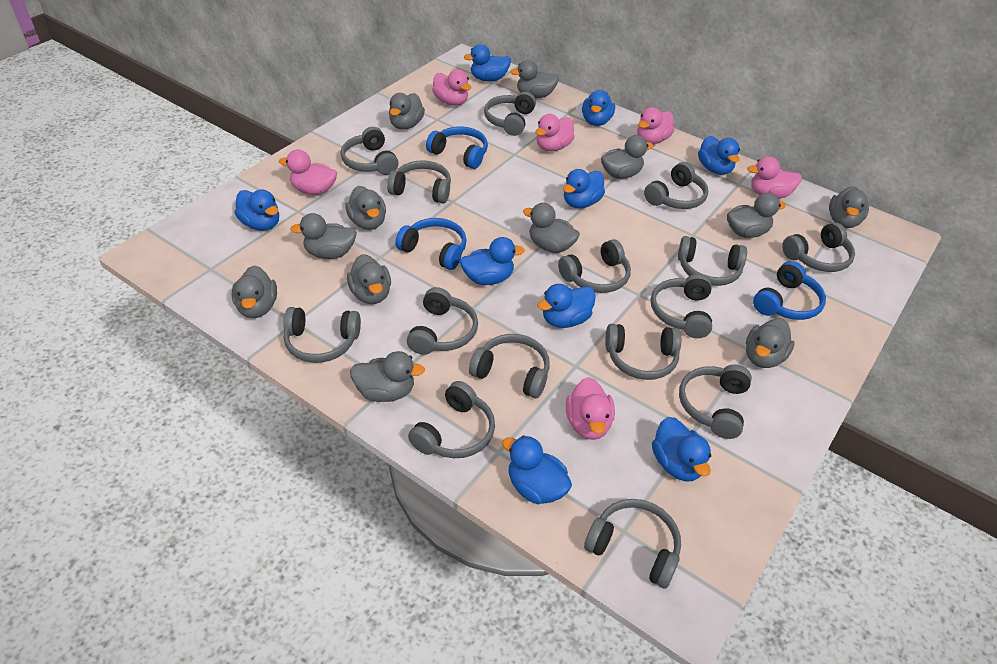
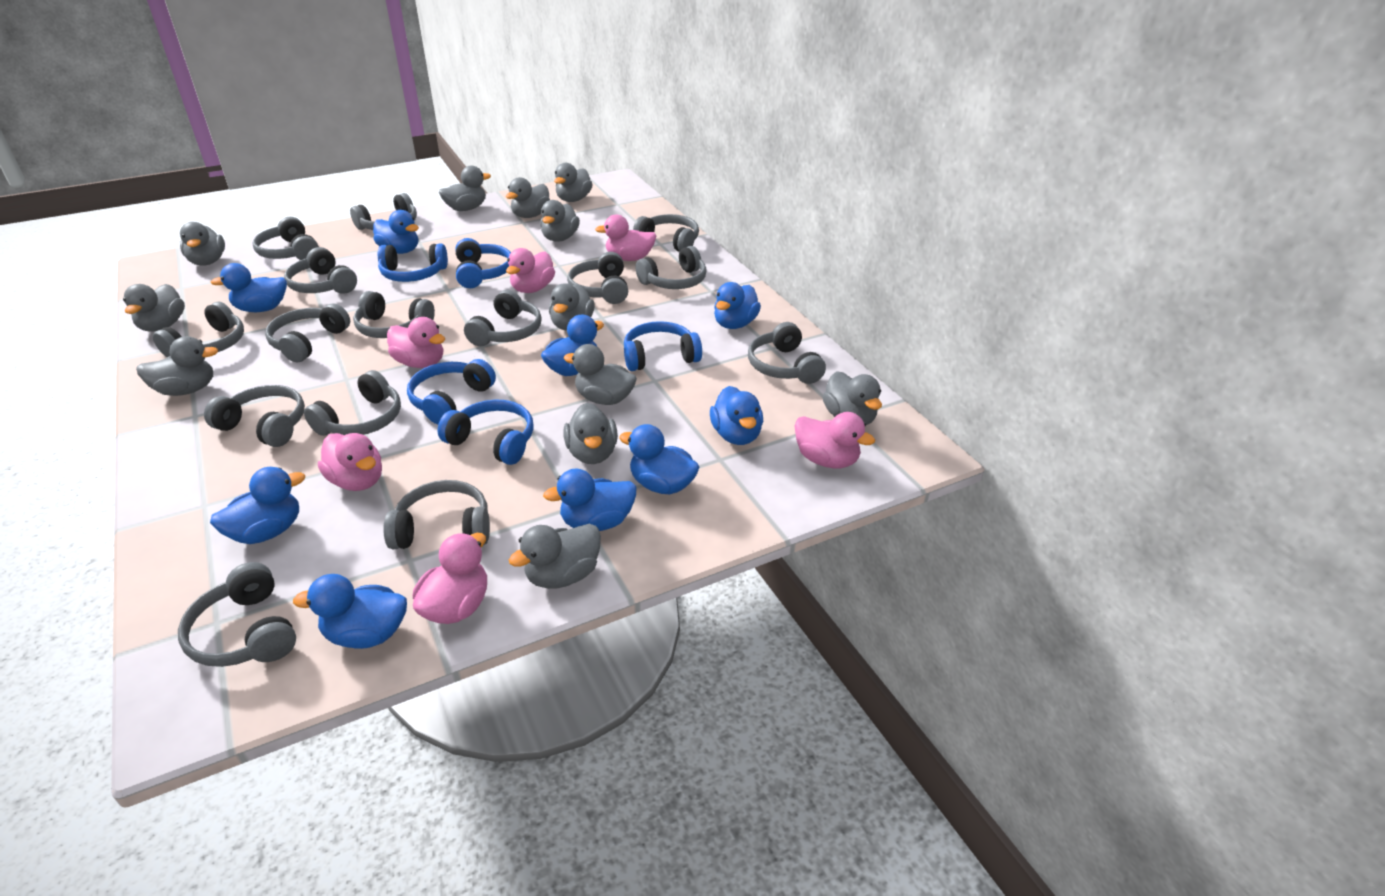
blue headphones: 3 -> 5

